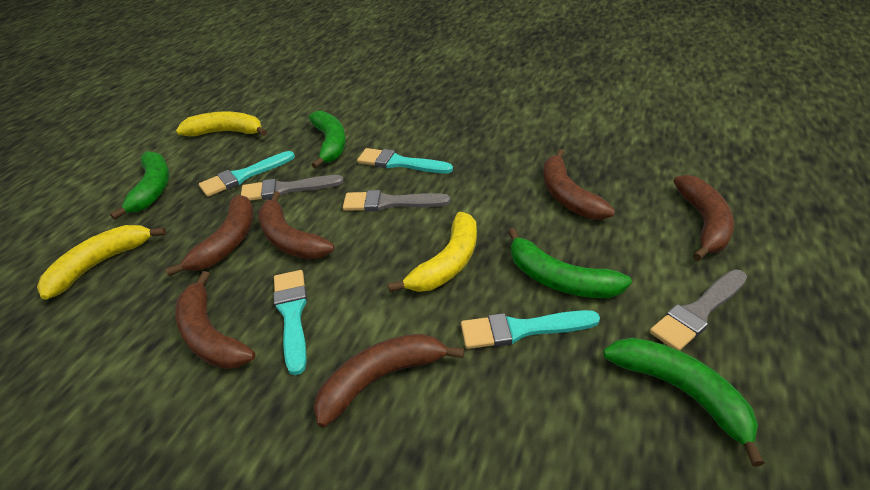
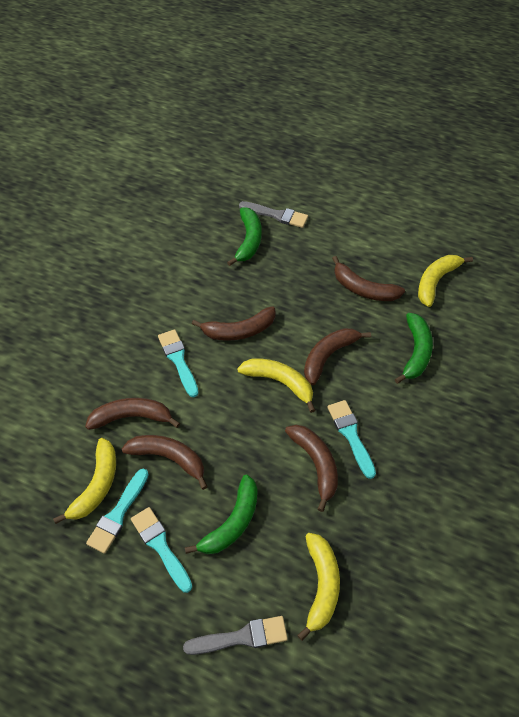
green banana: 4 -> 3
grey brush: 3 -> 2
yellow banana: 3 -> 4

